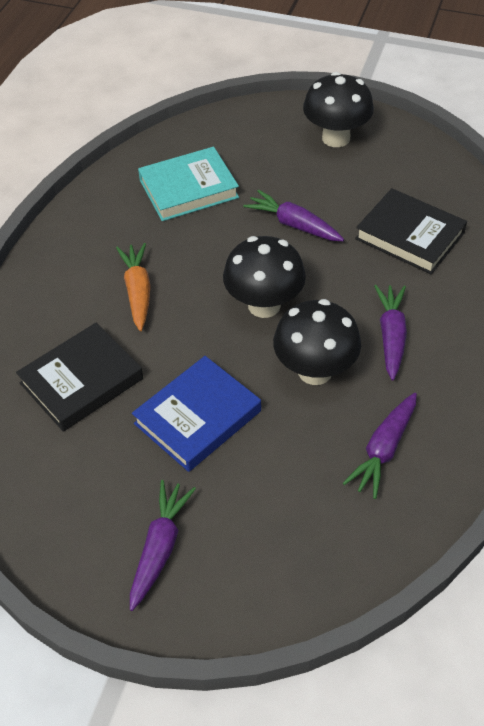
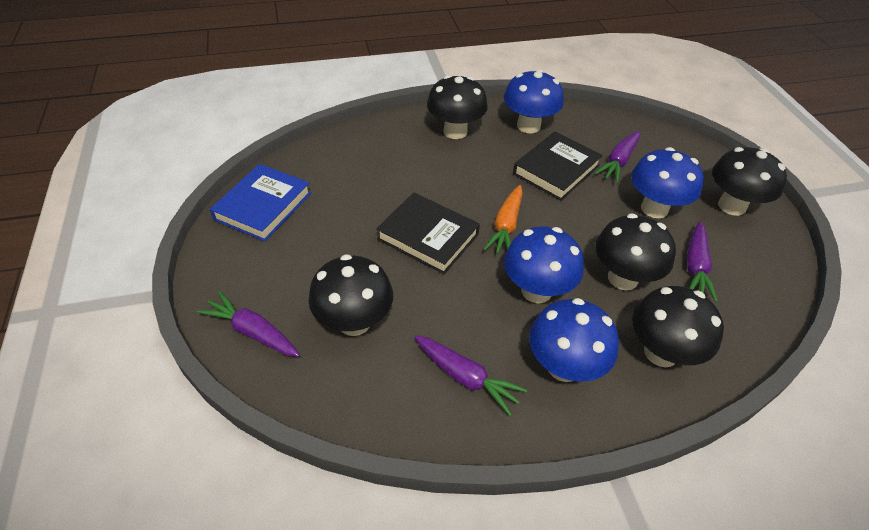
black mushroom: 3 -> 5
blue mushroom: 0 -> 4
turquoise book: 1 -> 0

